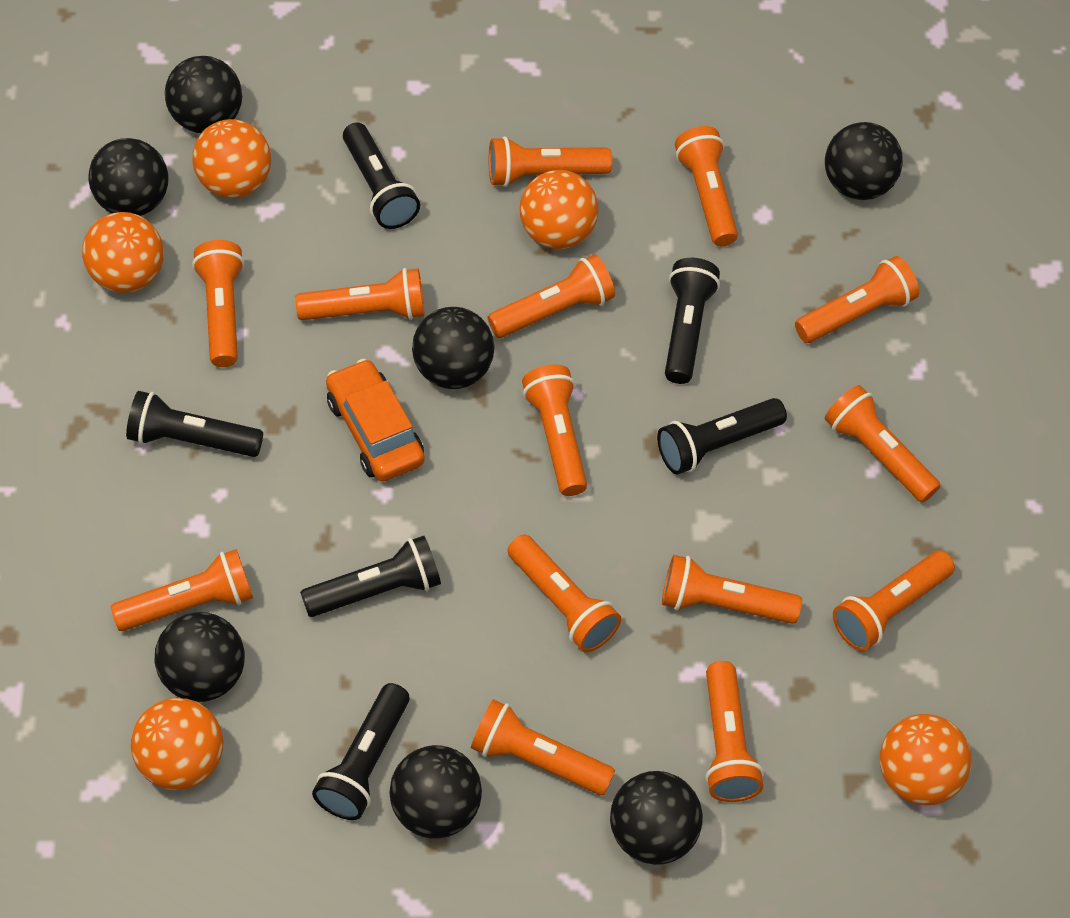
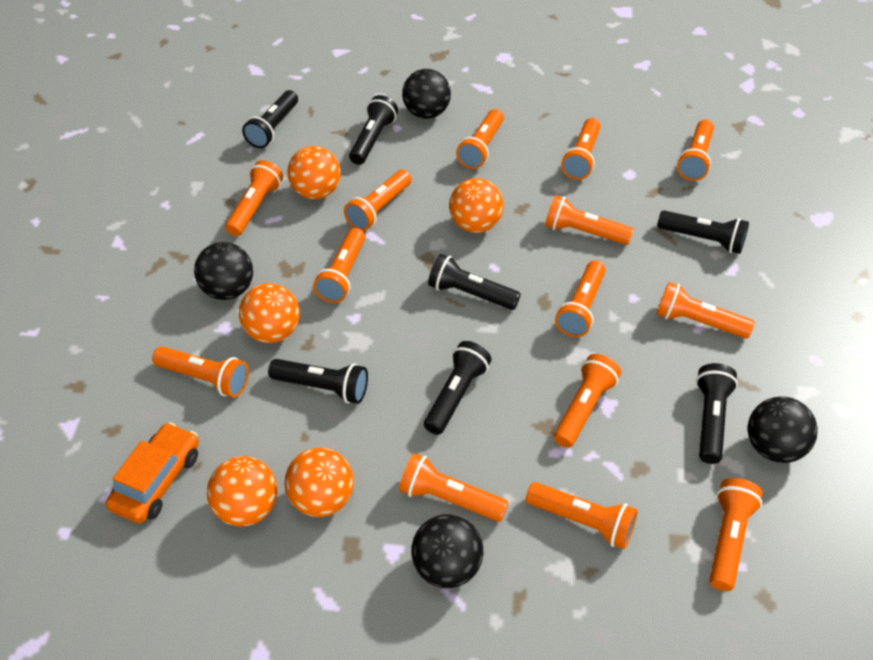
black ball: 7 -> 4
black flashlight: 6 -> 7

